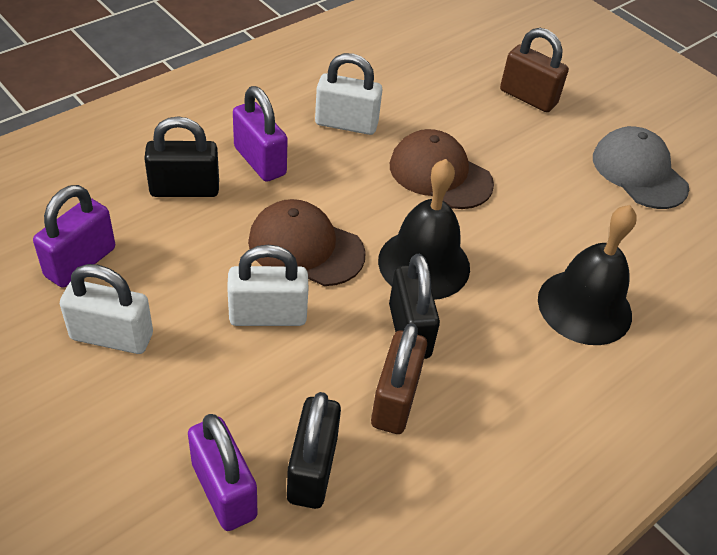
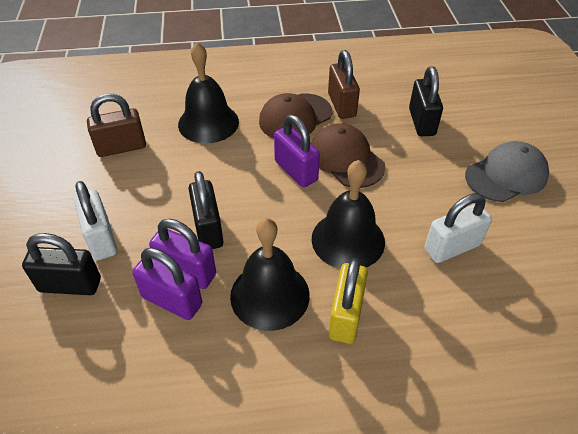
black bell: 2 -> 3
white padlock: 3 -> 2
yellow padlock: 0 -> 1

